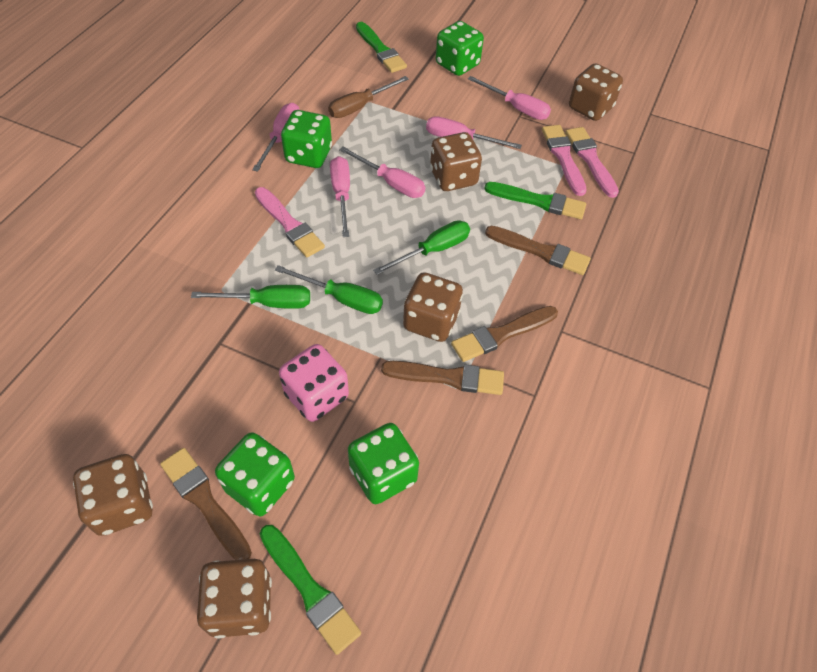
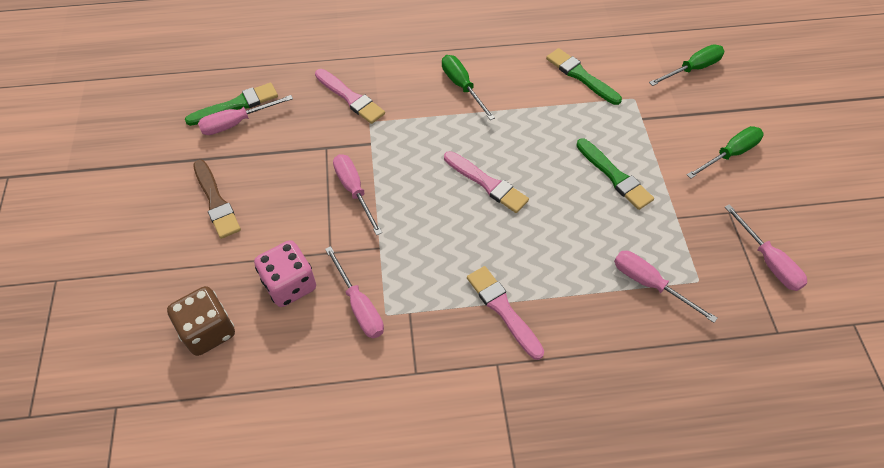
brown brush: 4 -> 1
brown dice: 5 -> 1
brown screwdriver: 1 -> 0
green dice: 4 -> 0

